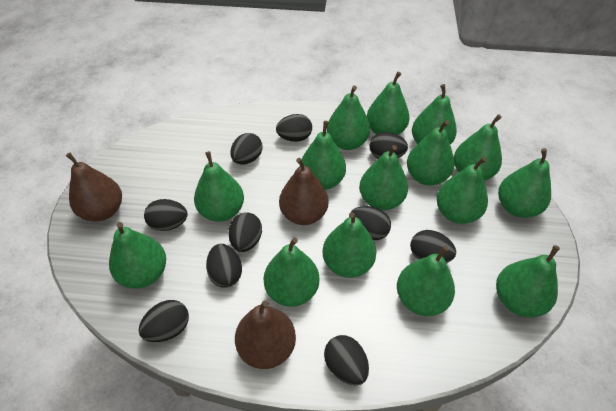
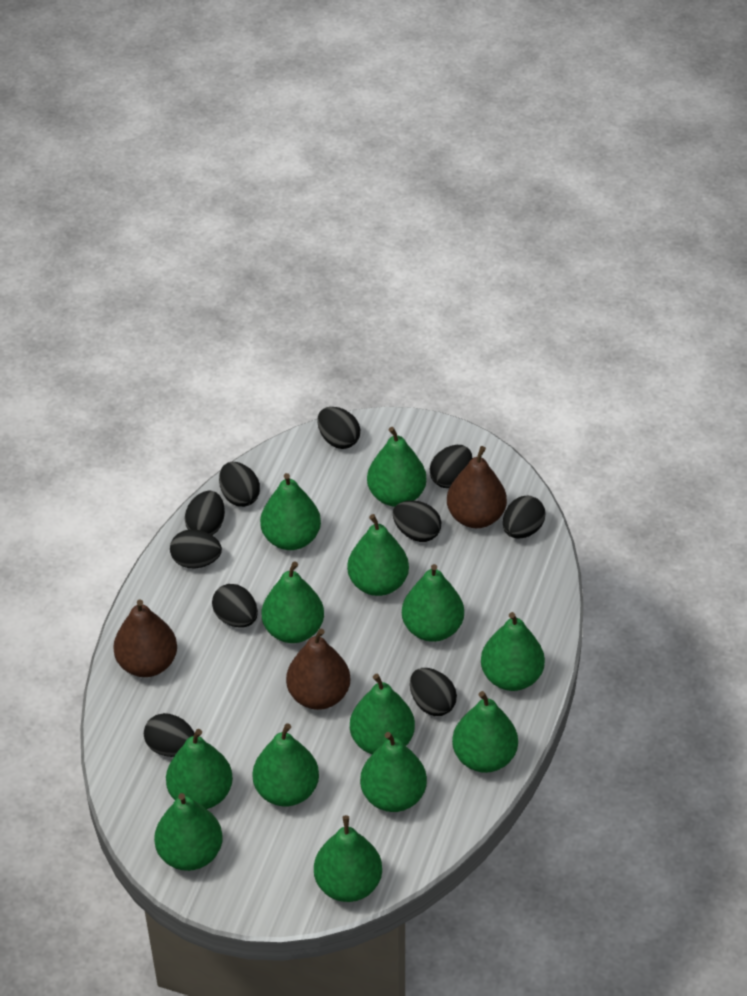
green pear: 15 -> 13

